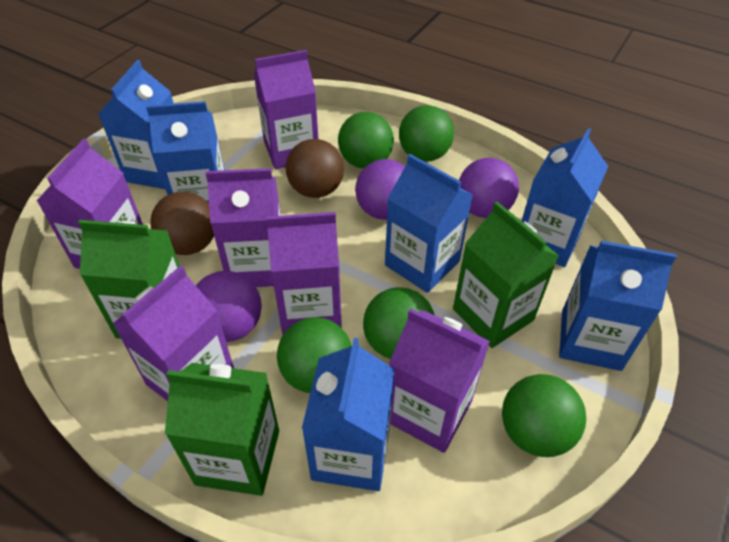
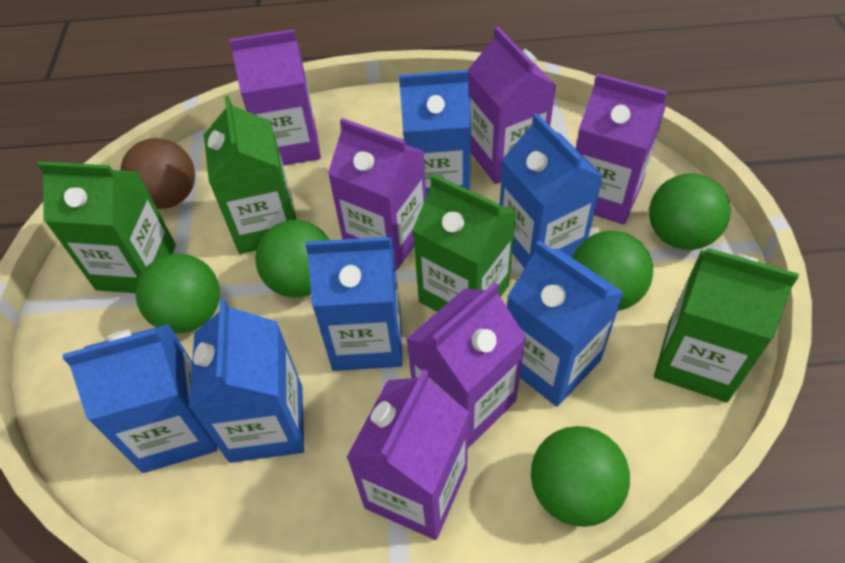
brown ball: 2 -> 1
green carton: 3 -> 4
purple ball: 3 -> 0

